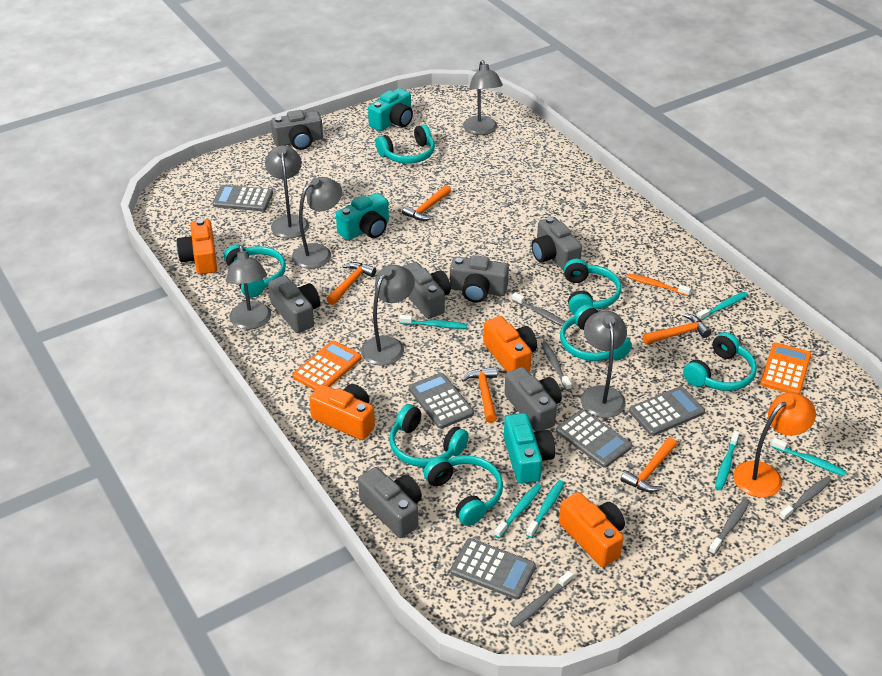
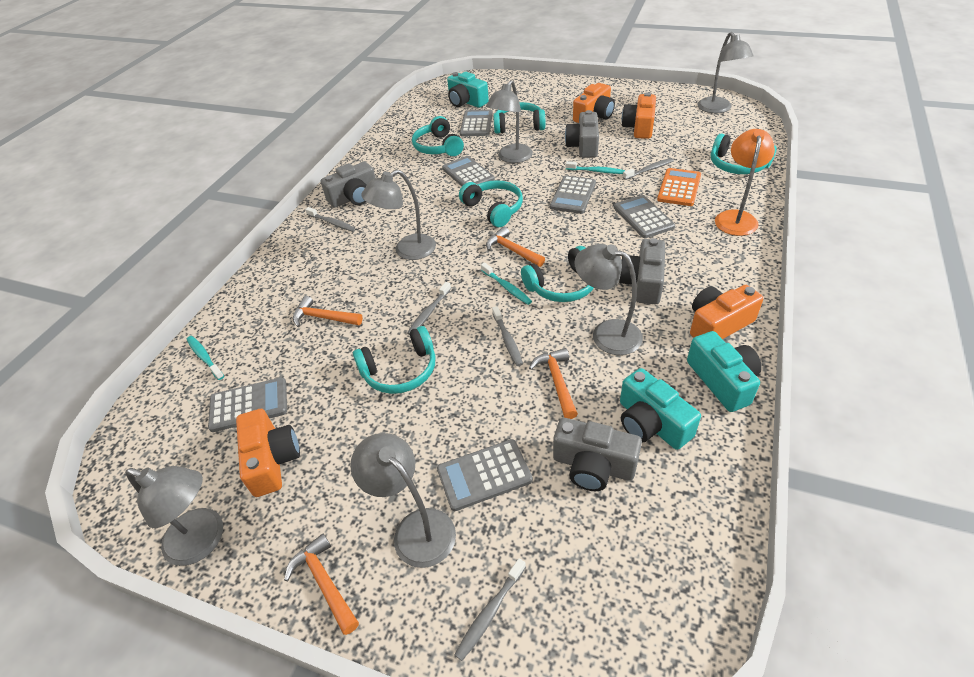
grey calculator: 5 -> 6
grey camera: 7 -> 4
orange calculator: 2 -> 1
orange hammer: 5 -> 4
orange toothbrush: 1 -> 0
turquoise headphones: 7 -> 6
turquoise toothbrush: 6 -> 3

